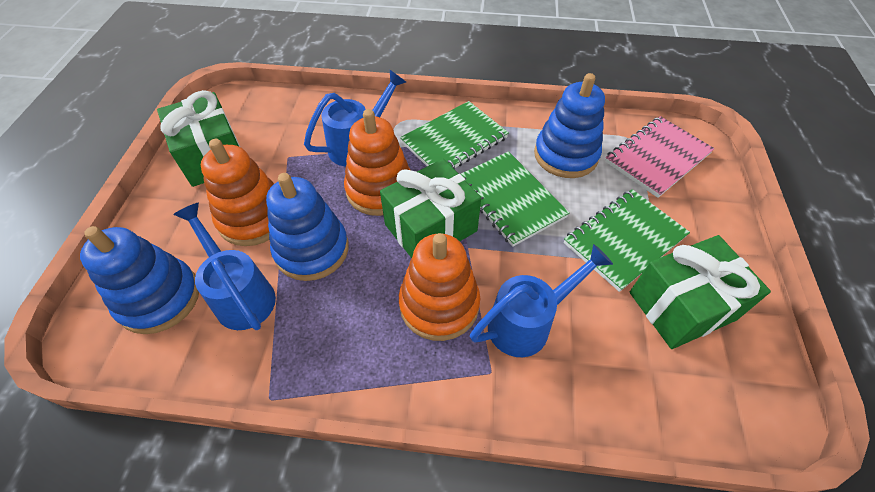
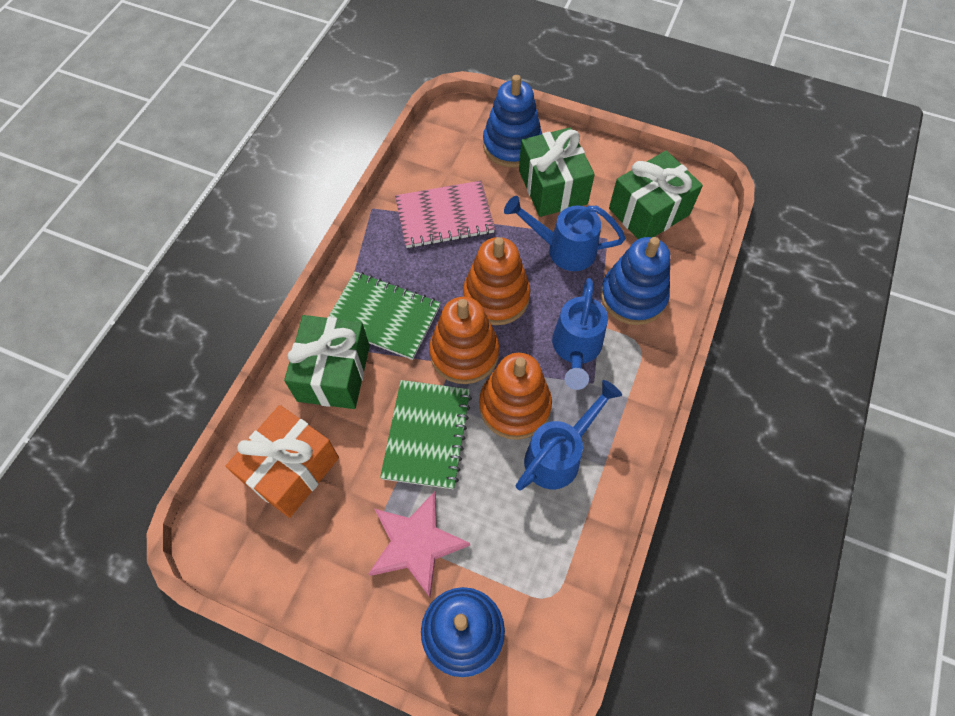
green notebook: 3 -> 2
orange gift: 0 -> 1
pink star: 0 -> 1

